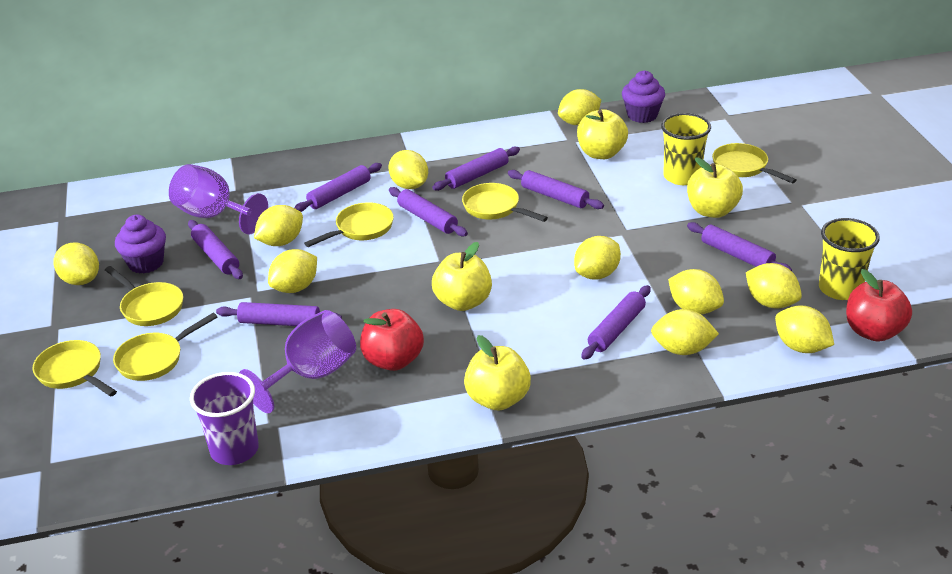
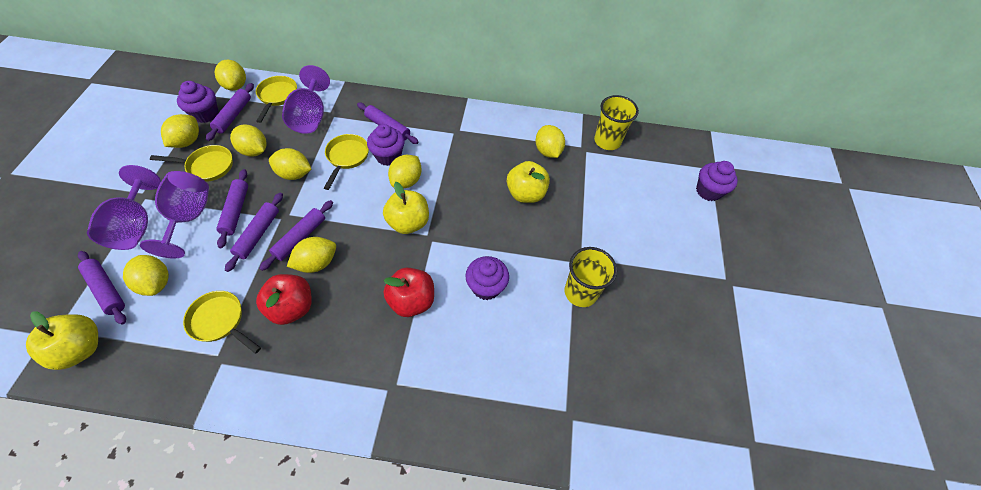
purple cup: 1 -> 0
purple cupcake: 2 -> 4
purple goblet: 2 -> 3
purple rolling pin: 8 -> 6
yellow apple: 4 -> 3
yellow lemon: 10 -> 8
yellow pan: 6 -> 4

